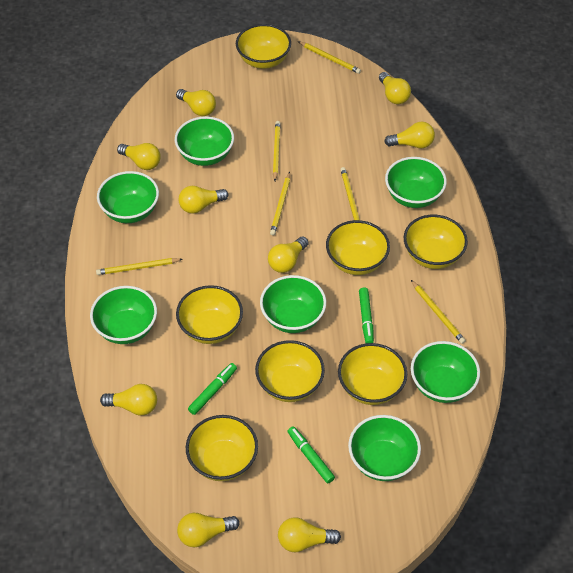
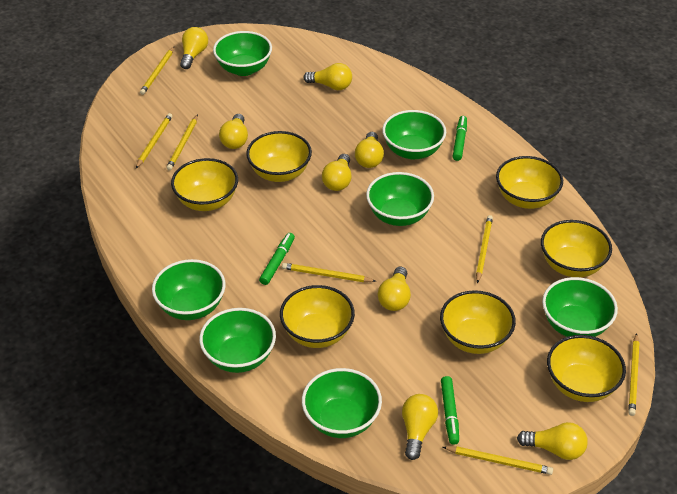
yellow light bulb: 9 -> 8
yellow pencil: 6 -> 7

